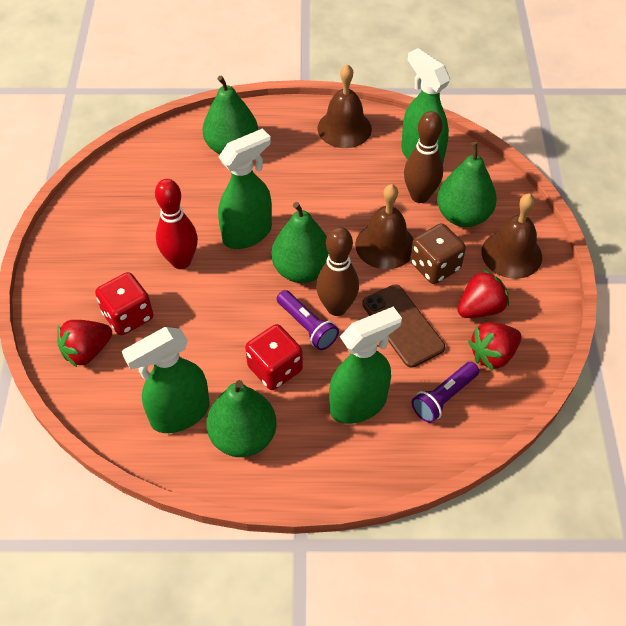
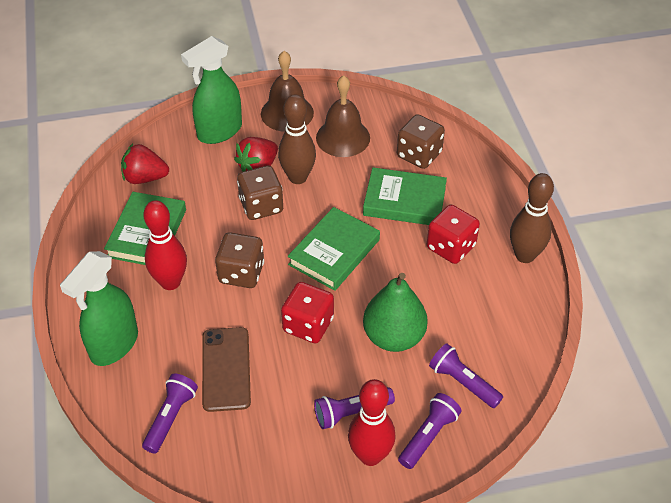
brown bell: 3 -> 2
brown dice: 1 -> 3
green book: 0 -> 3
green pear: 4 -> 1
green spray bottle: 4 -> 2
purple flashlight: 2 -> 4
red bowling pin: 1 -> 2
red strawberry: 3 -> 2

